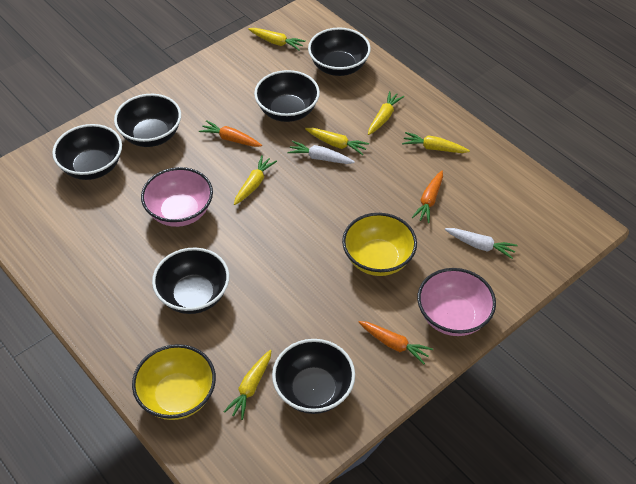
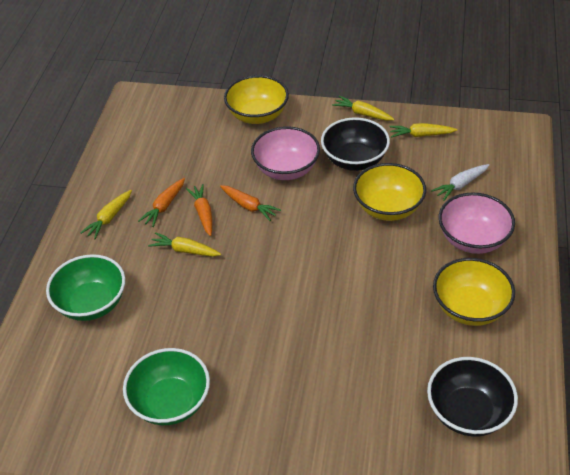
black bowl: 6 -> 2
green bowl: 0 -> 2
white carrot: 2 -> 1
yellow bowl: 2 -> 3
yellow carrot: 6 -> 4

